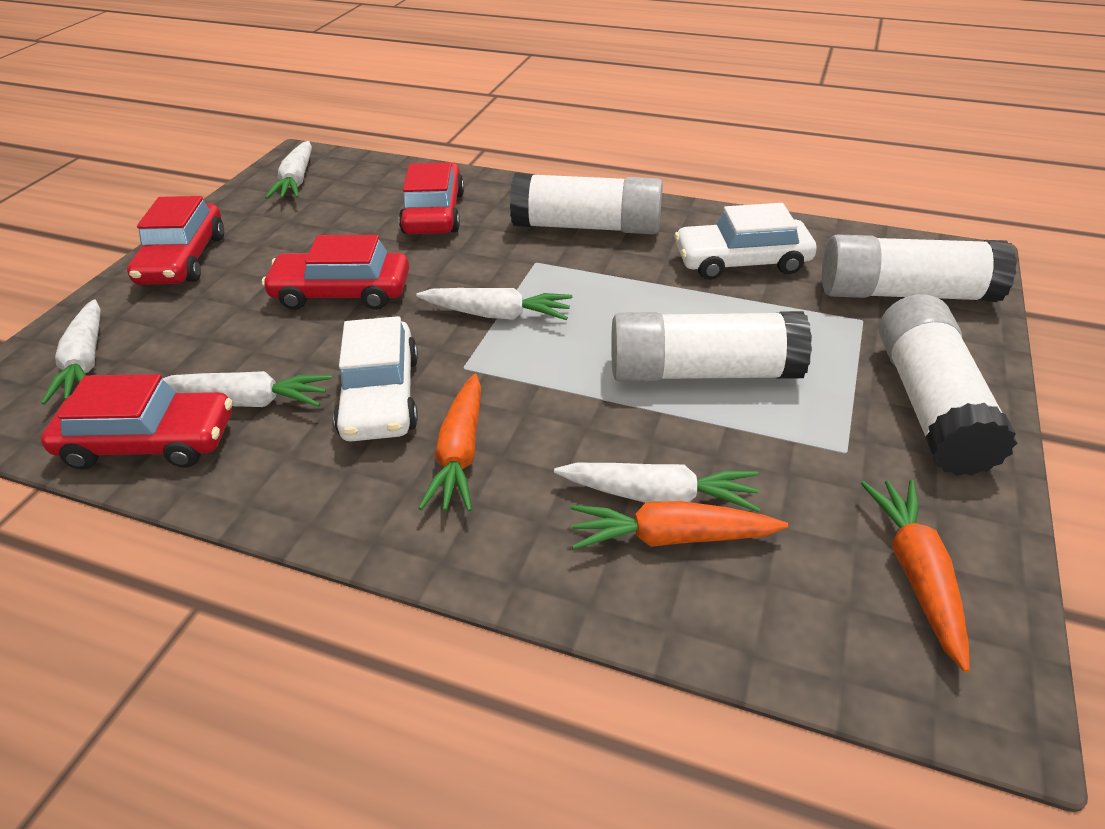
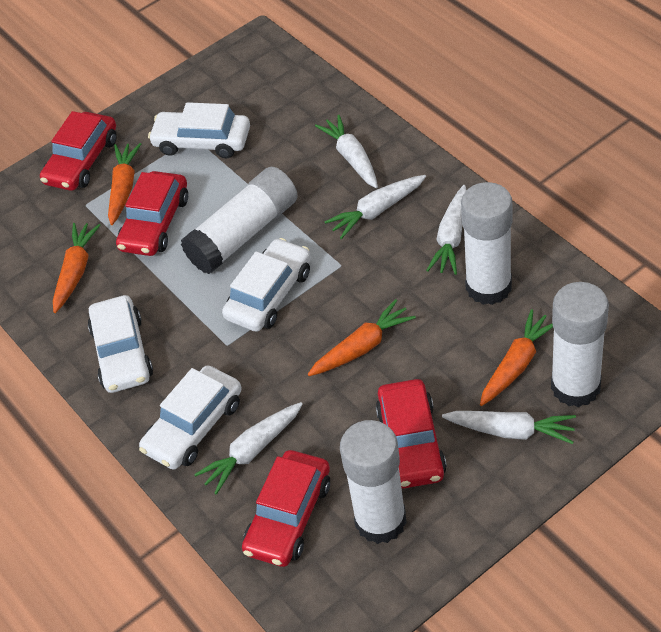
orange carrot: 3 -> 4
white car: 2 -> 4

